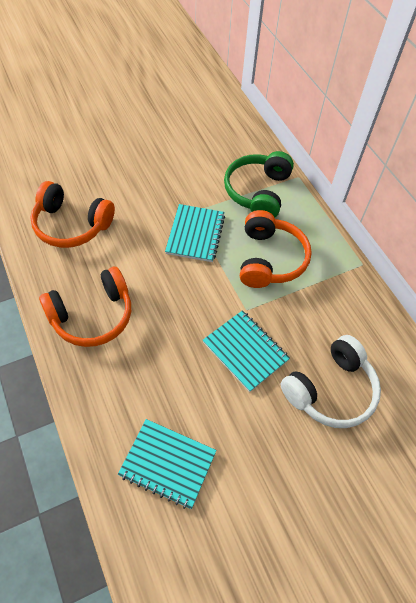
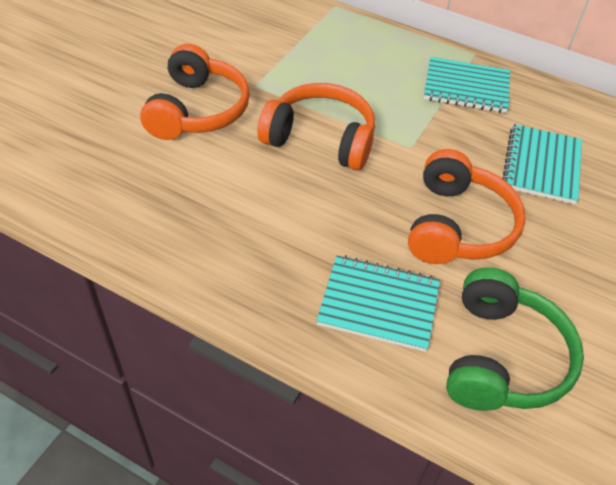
white headphones: 1 -> 0

